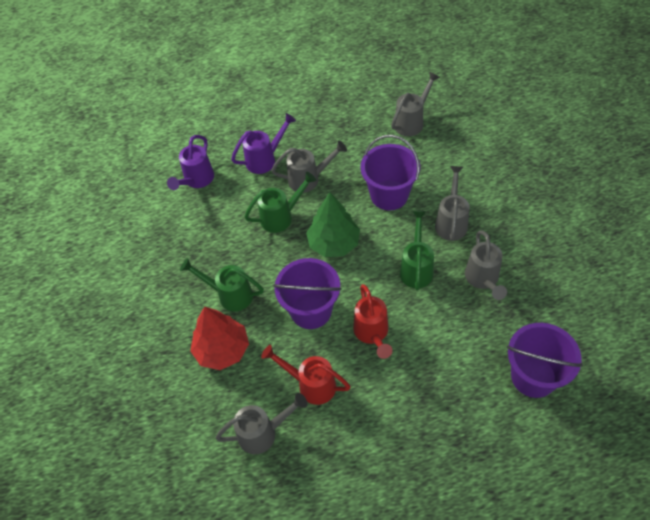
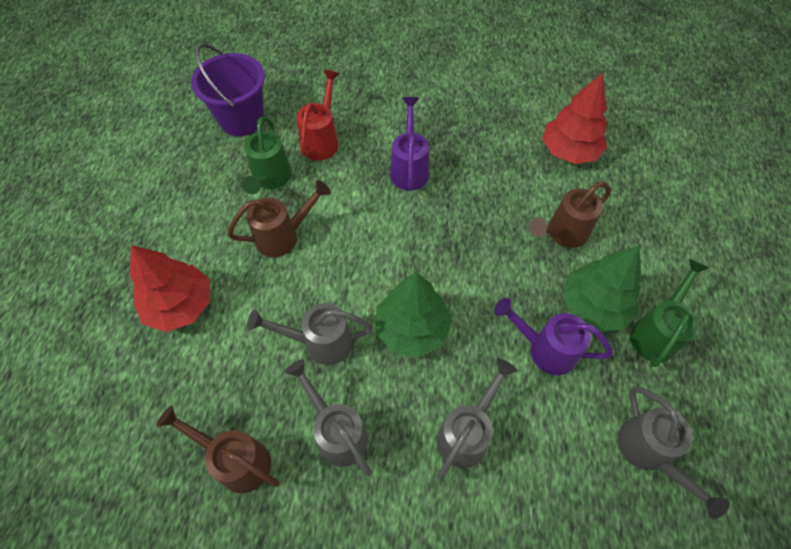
brown watering can: 0 -> 3
green tree: 1 -> 2
green watering can: 3 -> 2
grey watering can: 5 -> 4
purple bucket: 3 -> 1
red tree: 1 -> 2
red watering can: 2 -> 1

